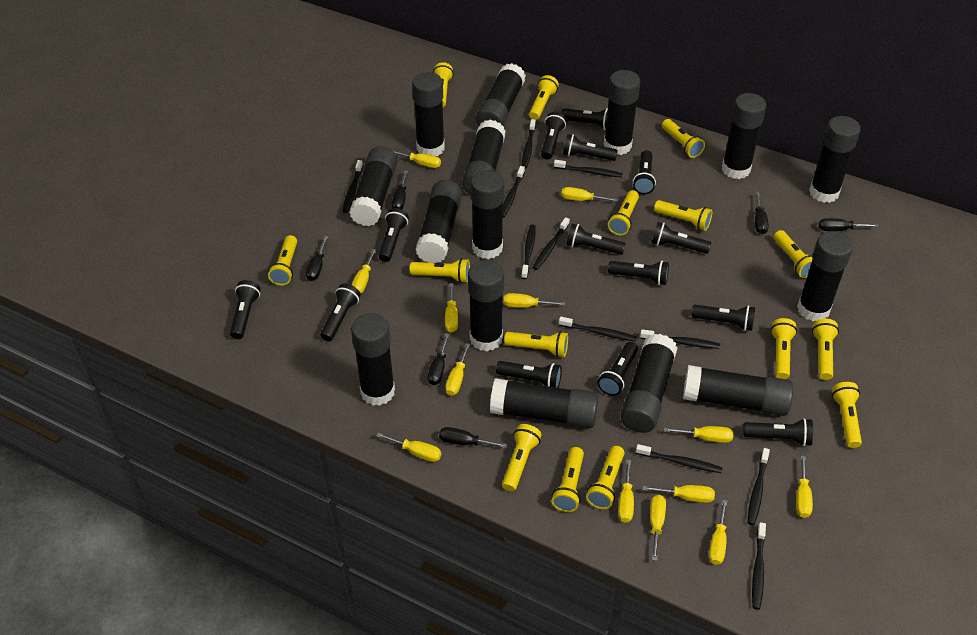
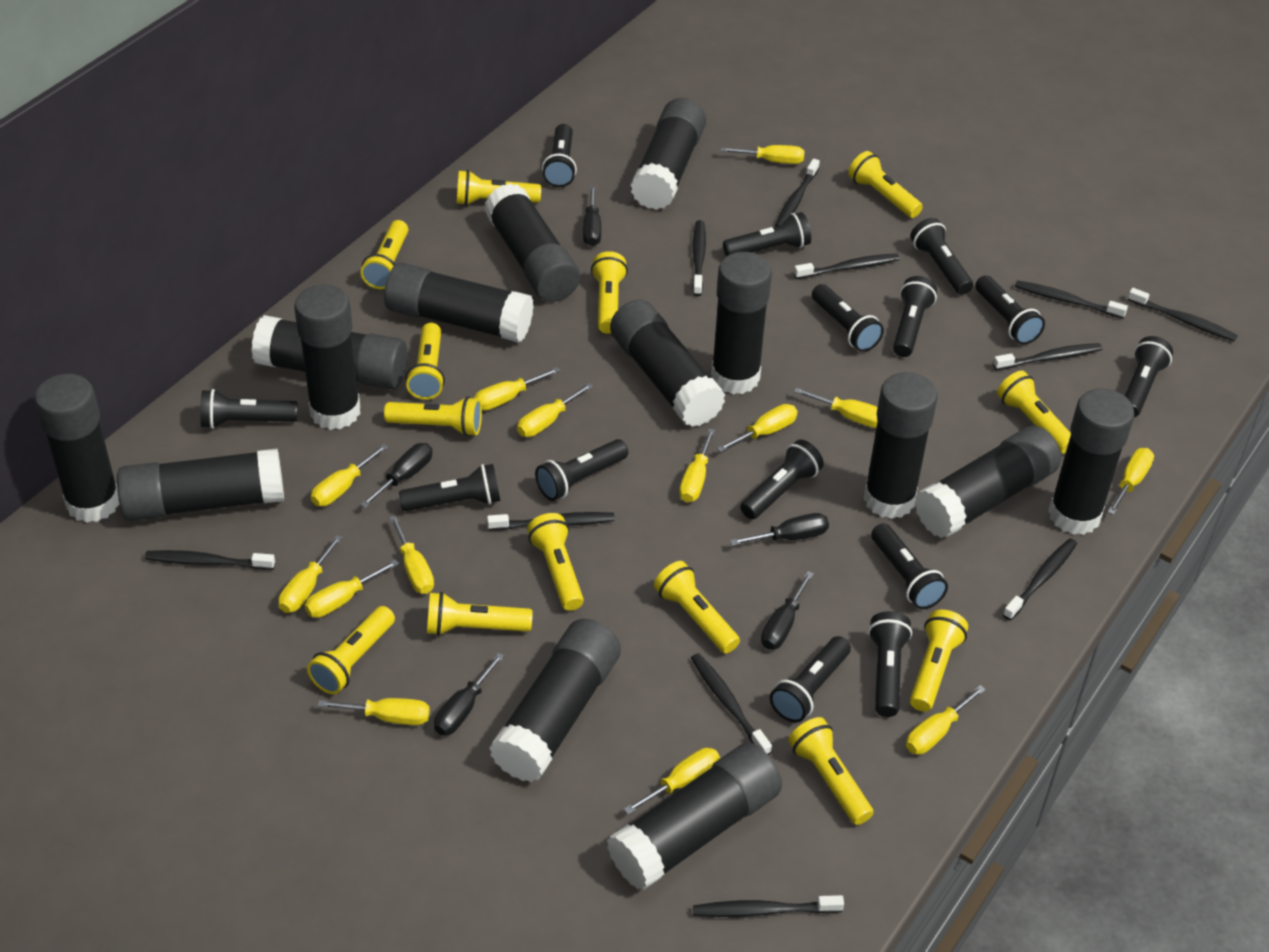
black glue stick: 15 -> 14
black screwdriver: 6 -> 5
yellow flashlight: 15 -> 13
yellow screwdriver: 13 -> 14

